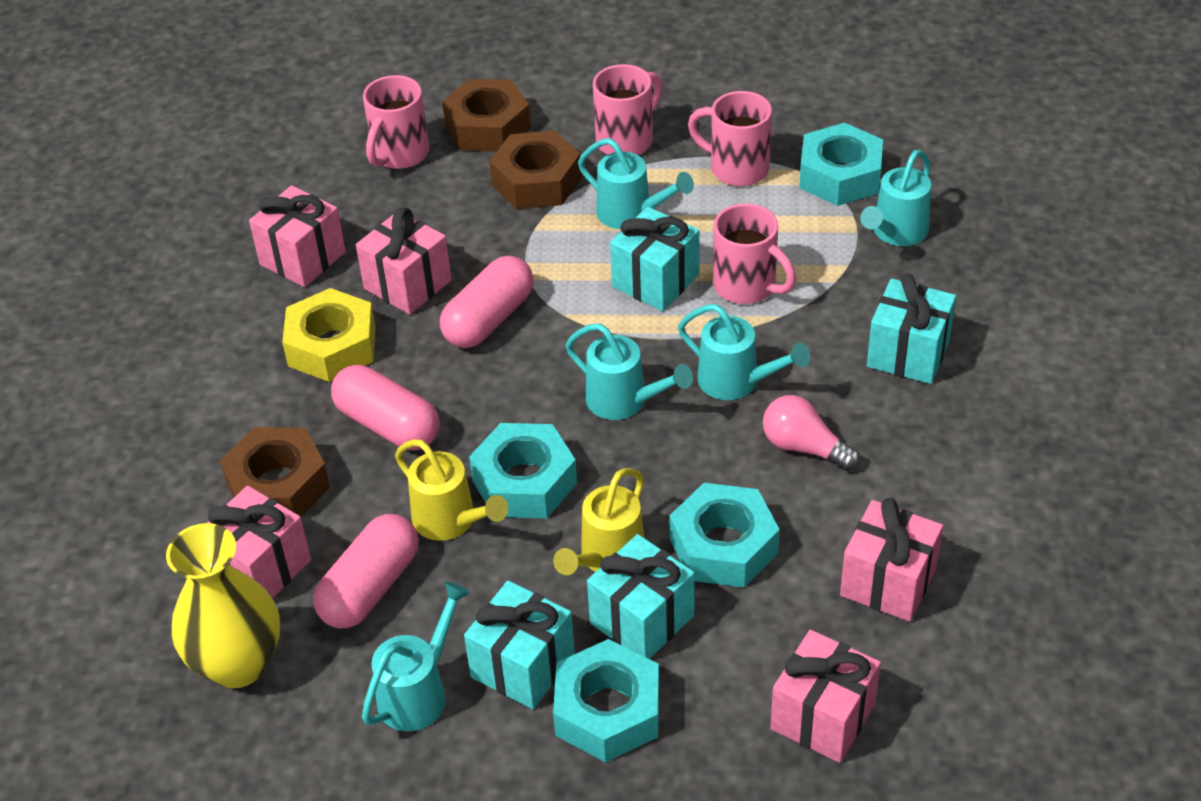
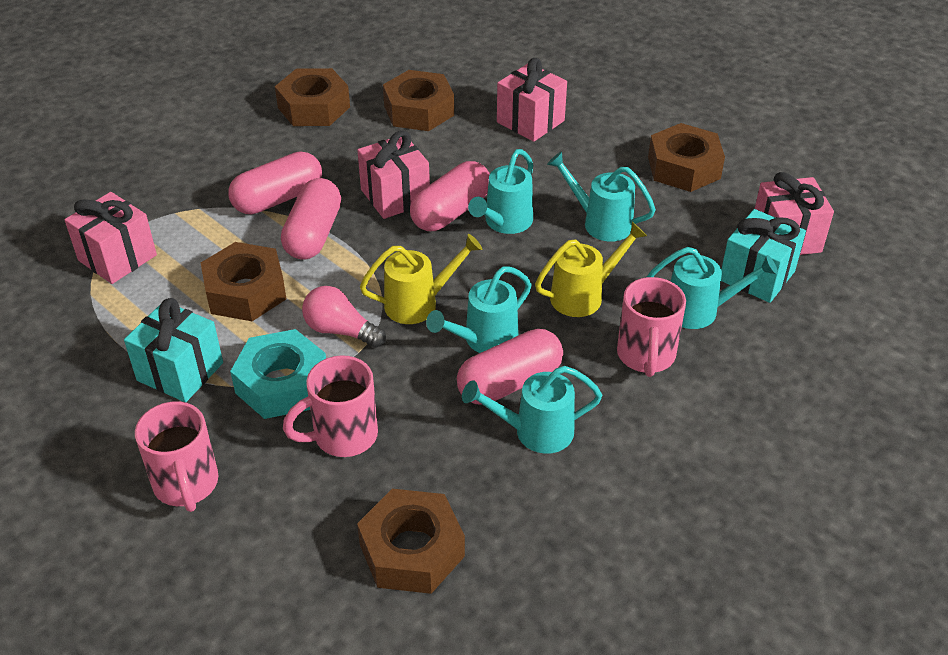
brown nut: 3 -> 5
pink capsule: 3 -> 4
pink gift: 5 -> 4
pink mug: 4 -> 3
turquoise gift: 4 -> 2
turquoise nut: 4 -> 1
yellow nut: 1 -> 0
yellow vase: 1 -> 0

